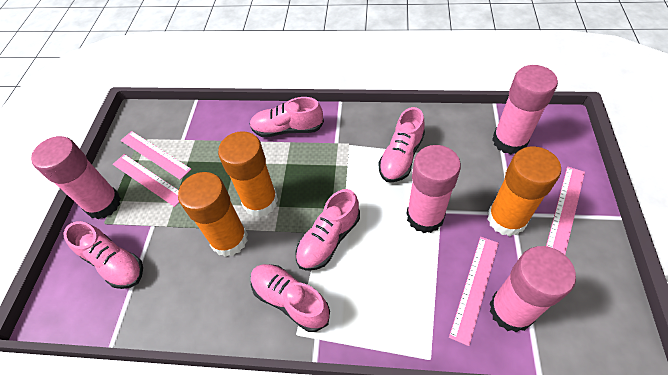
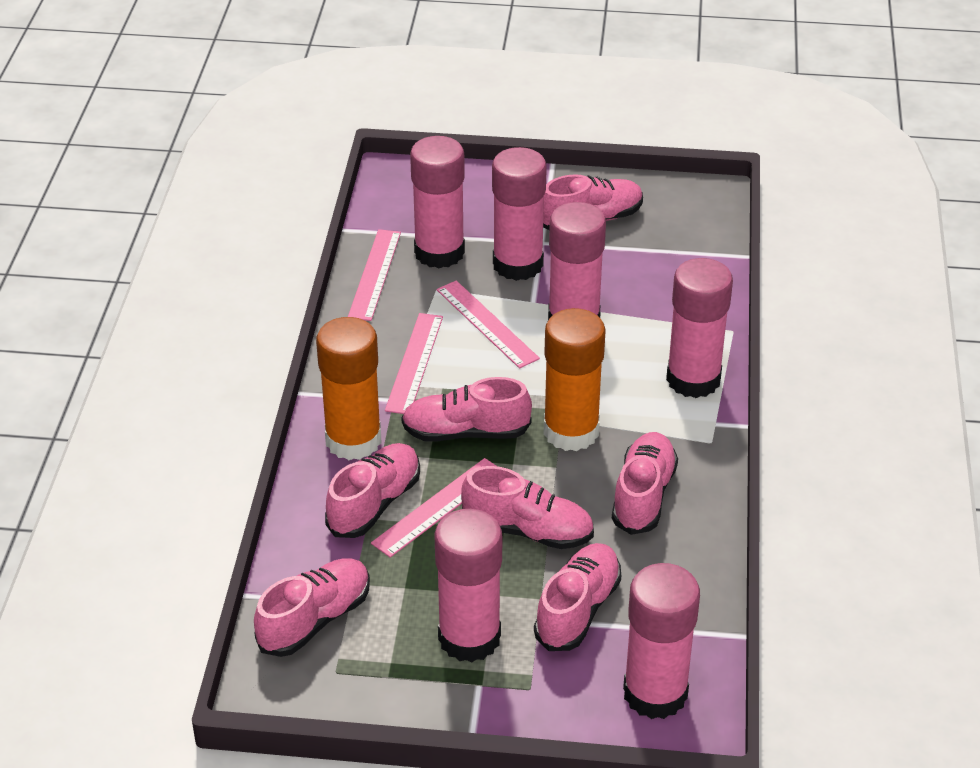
orange glue stick: 3 -> 2
pink glue stick: 4 -> 6
pink shoe: 5 -> 7

